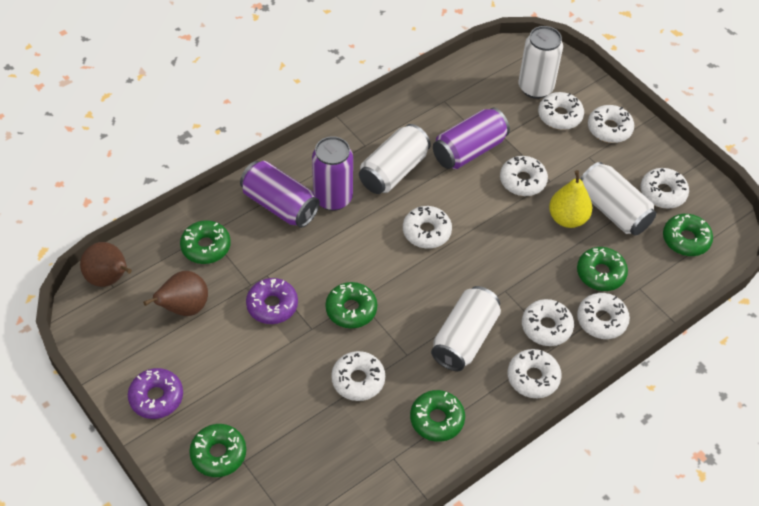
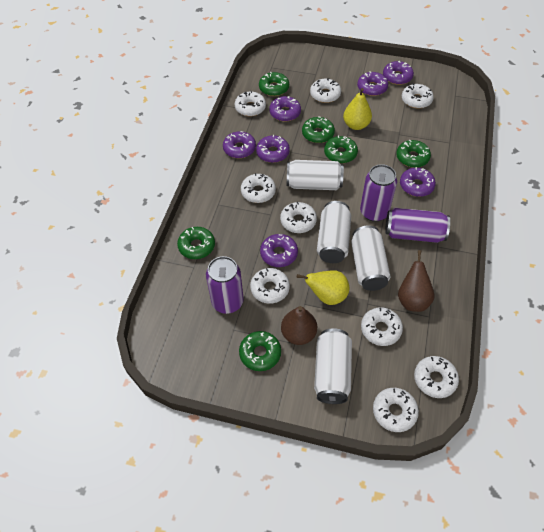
purple donut: 2 -> 7
yellow pear: 1 -> 2

